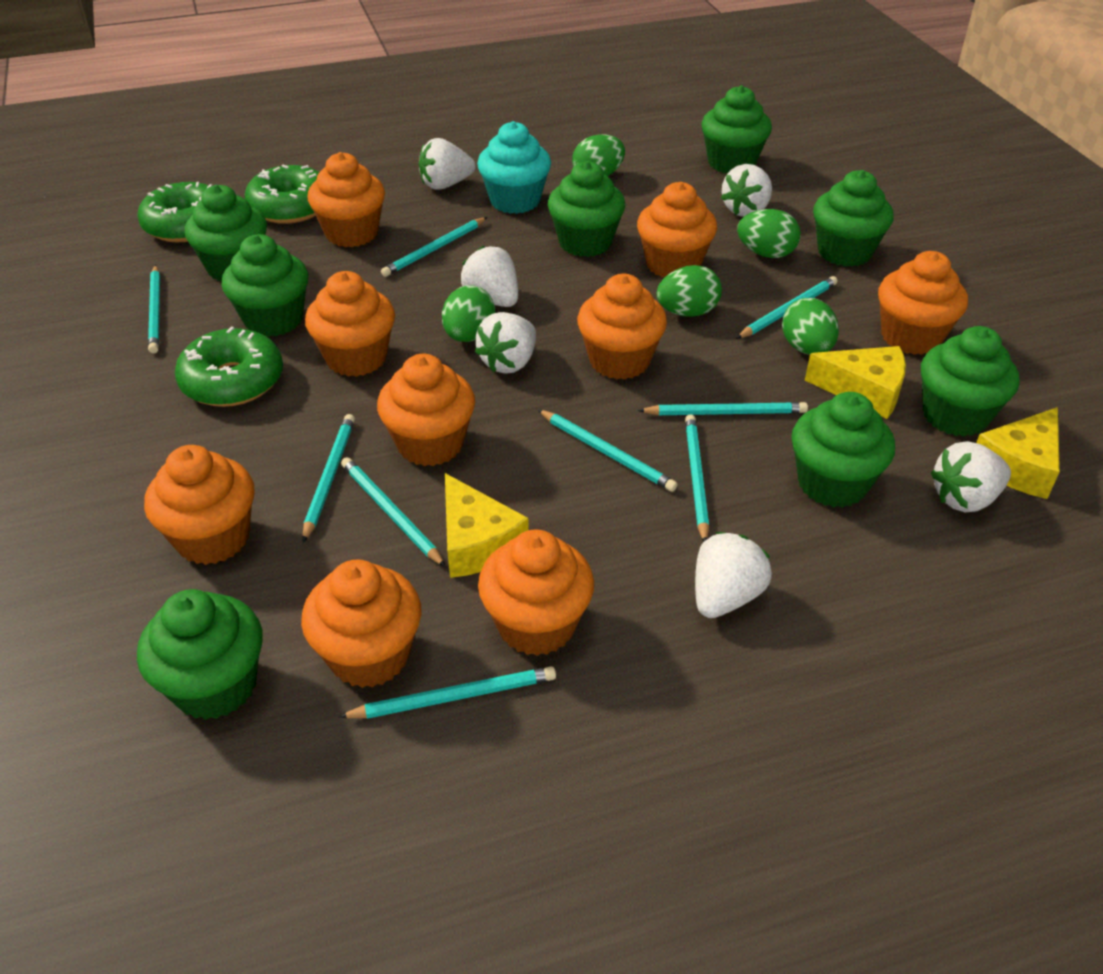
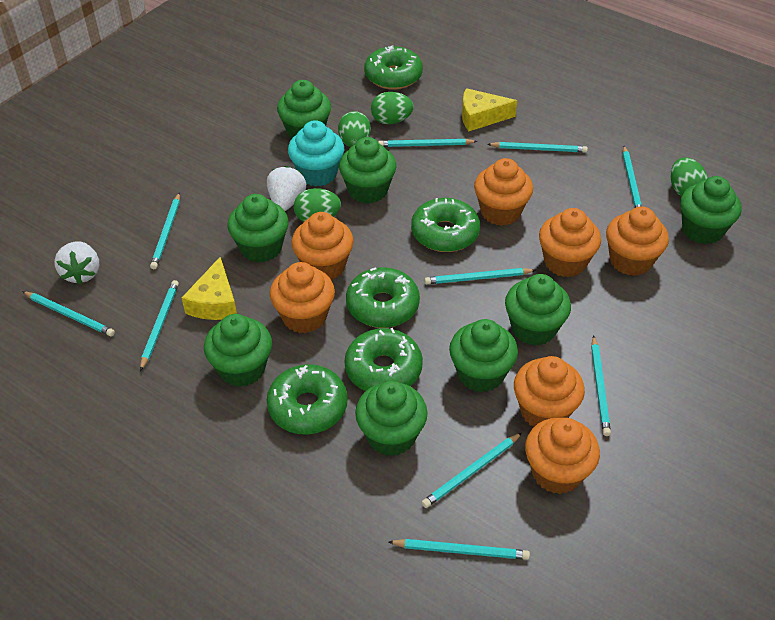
green donut: 3 -> 5
green egg: 5 -> 4
orange cupcake: 9 -> 7
turquoise pencil: 9 -> 10
white strawberry: 6 -> 2
yellow cheese: 3 -> 2

